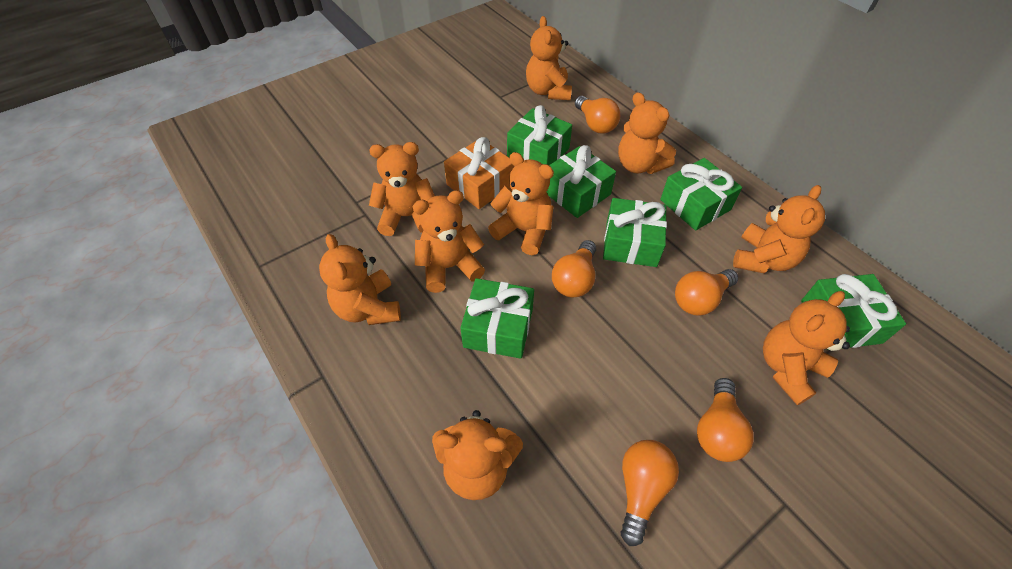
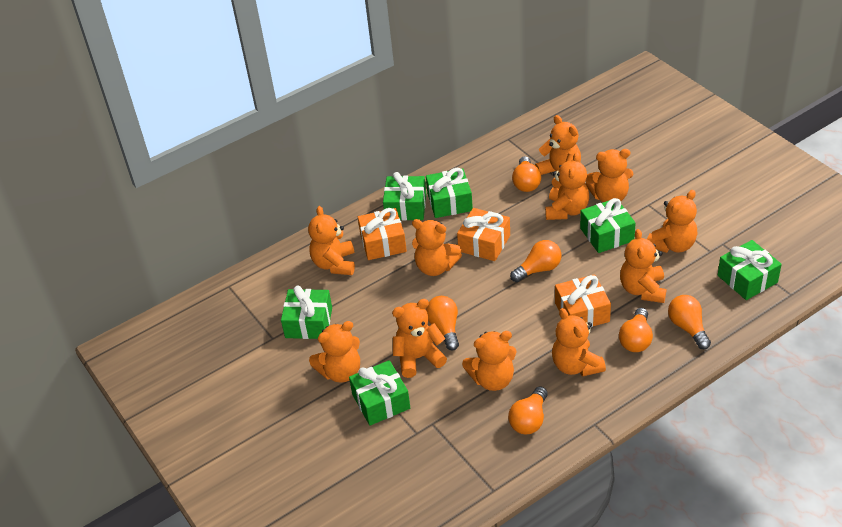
orange gift: 1 -> 3
orange light bulb: 5 -> 6
orange teddy bear: 9 -> 11

